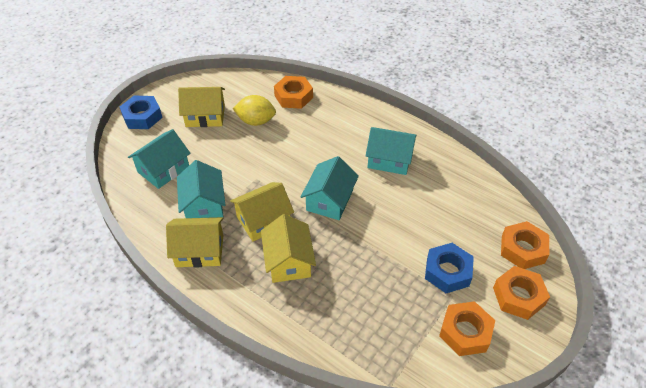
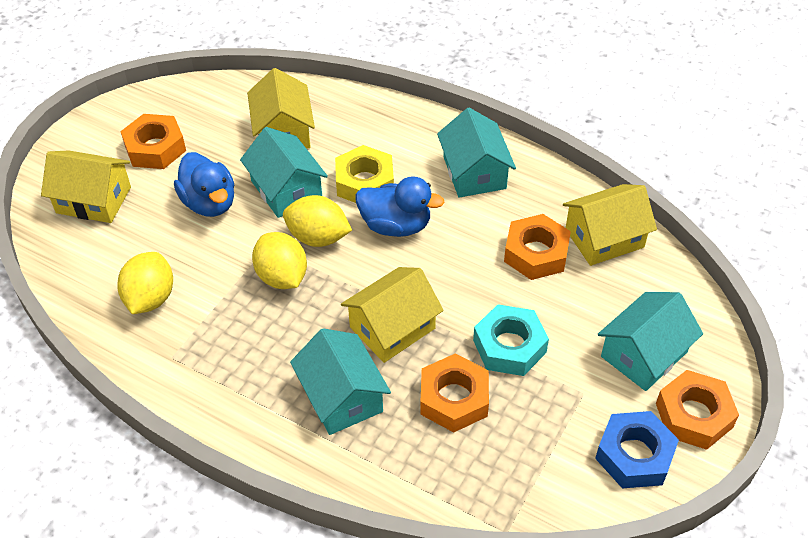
blue duck: 0 -> 2
blue nut: 2 -> 1
turquoise nut: 0 -> 1
yellow lemon: 1 -> 3
yellow nut: 0 -> 1

